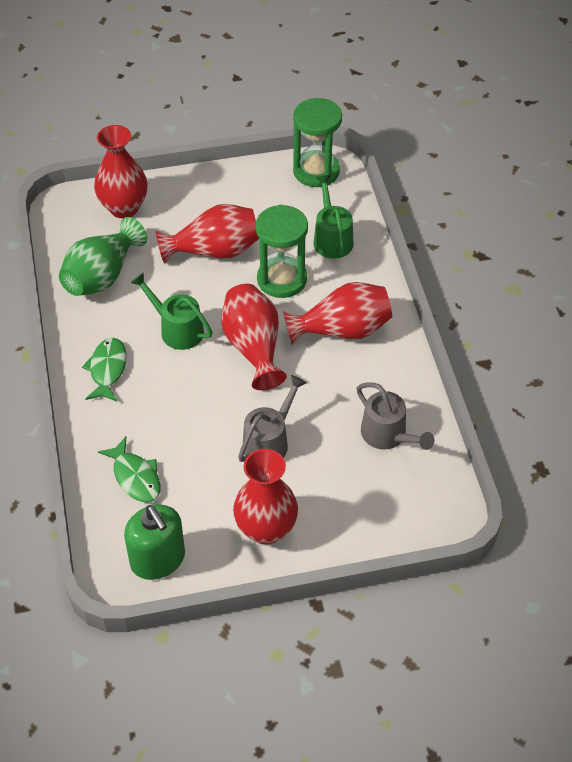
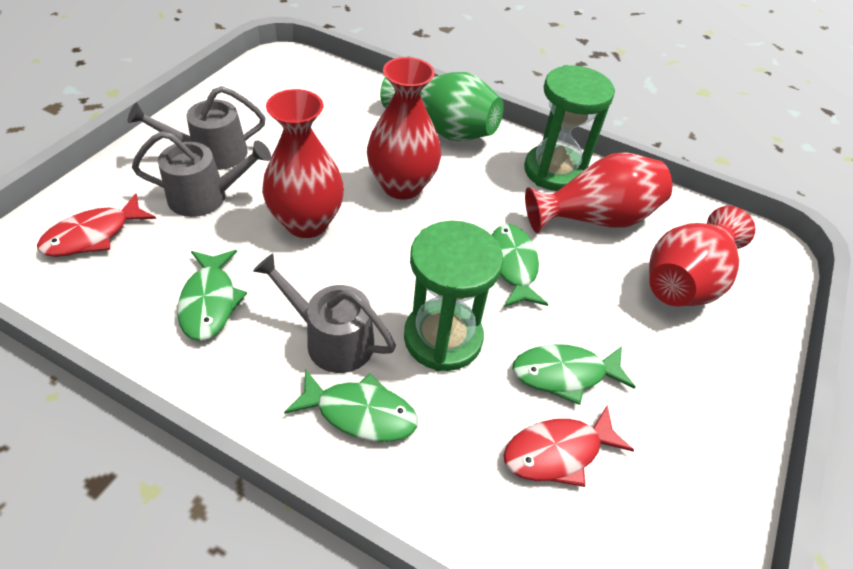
green fish: 2 -> 4
green soap dispenser: 1 -> 0
green watering can: 2 -> 0
grey watering can: 2 -> 3
red fish: 0 -> 2
red vase: 5 -> 4

